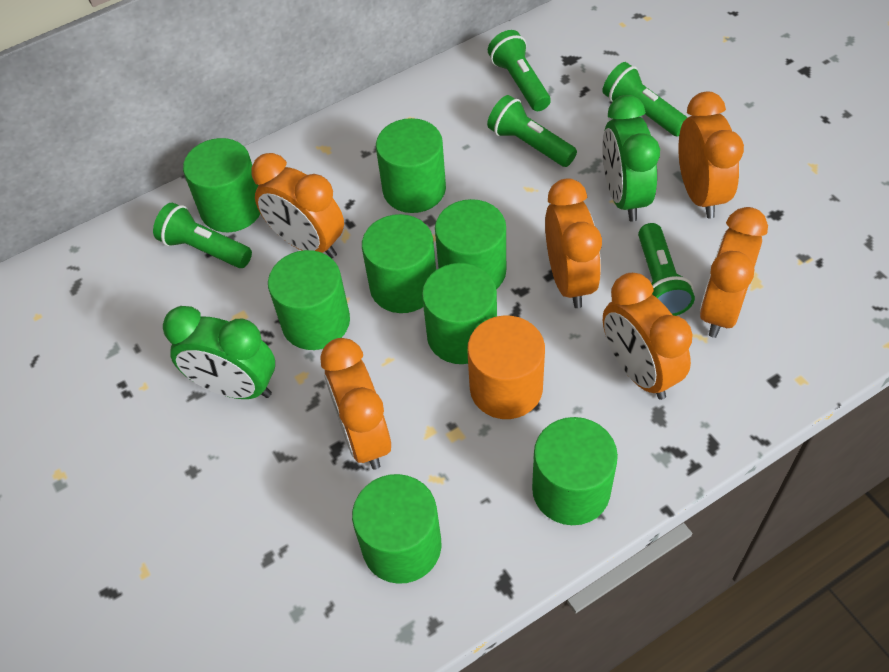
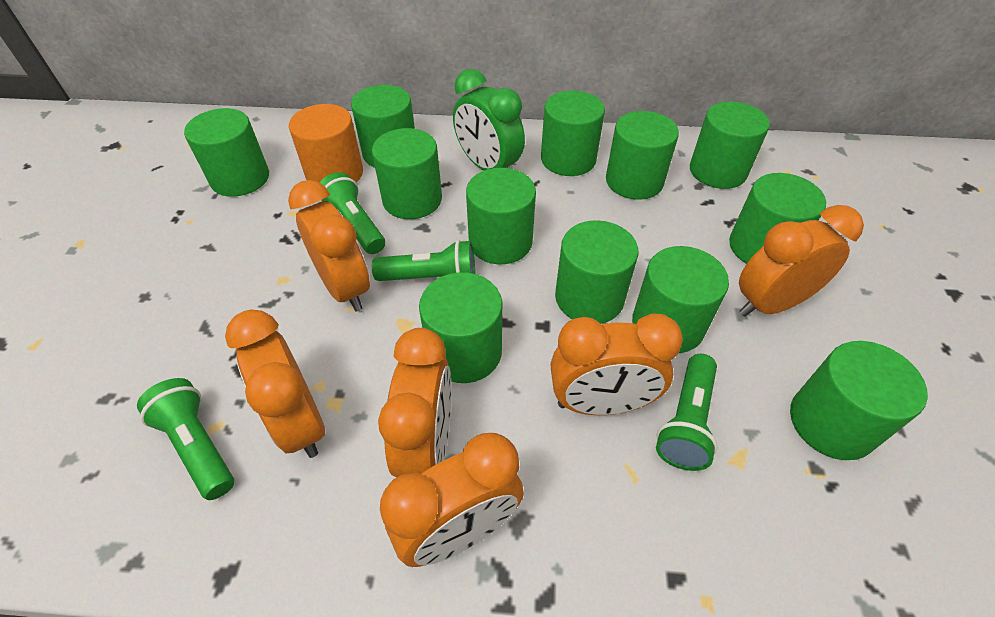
green clock: 2 -> 1
green cylinder: 8 -> 12
green flashlight: 5 -> 4

